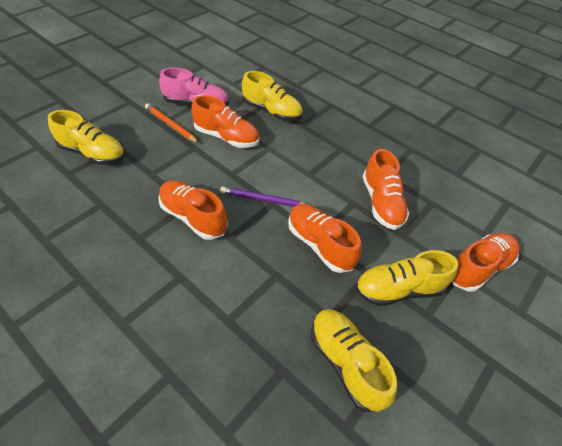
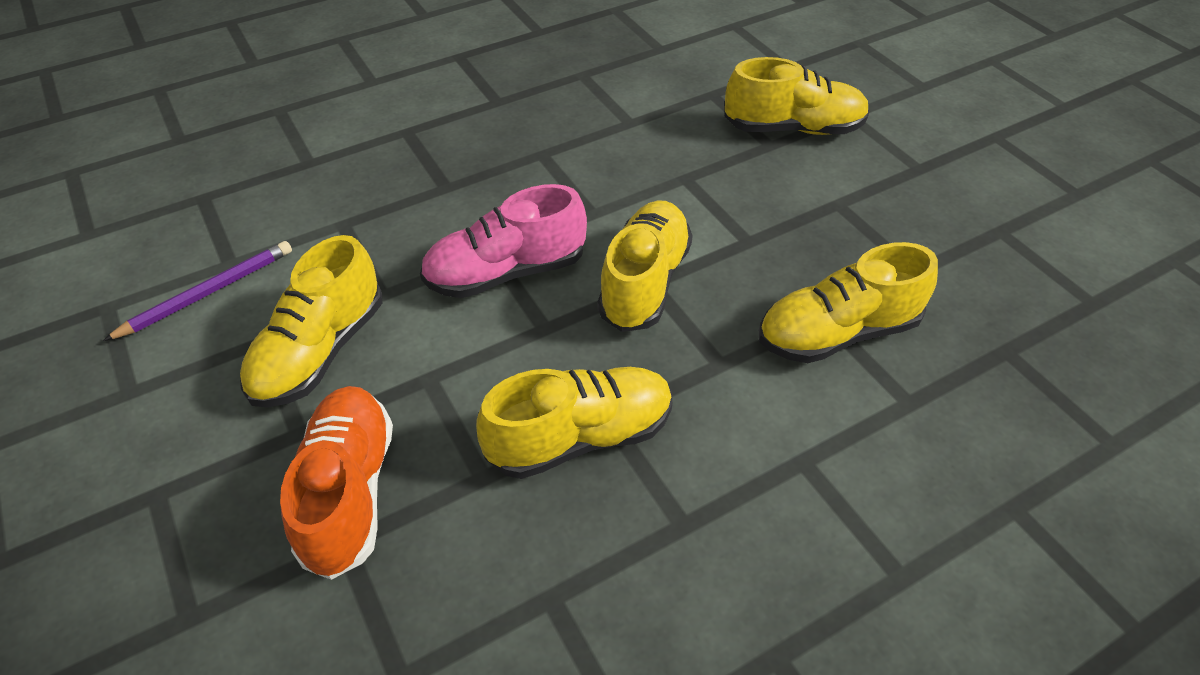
orange pencil: 1 -> 0
orange shoe: 5 -> 1
yellow shoe: 4 -> 5

